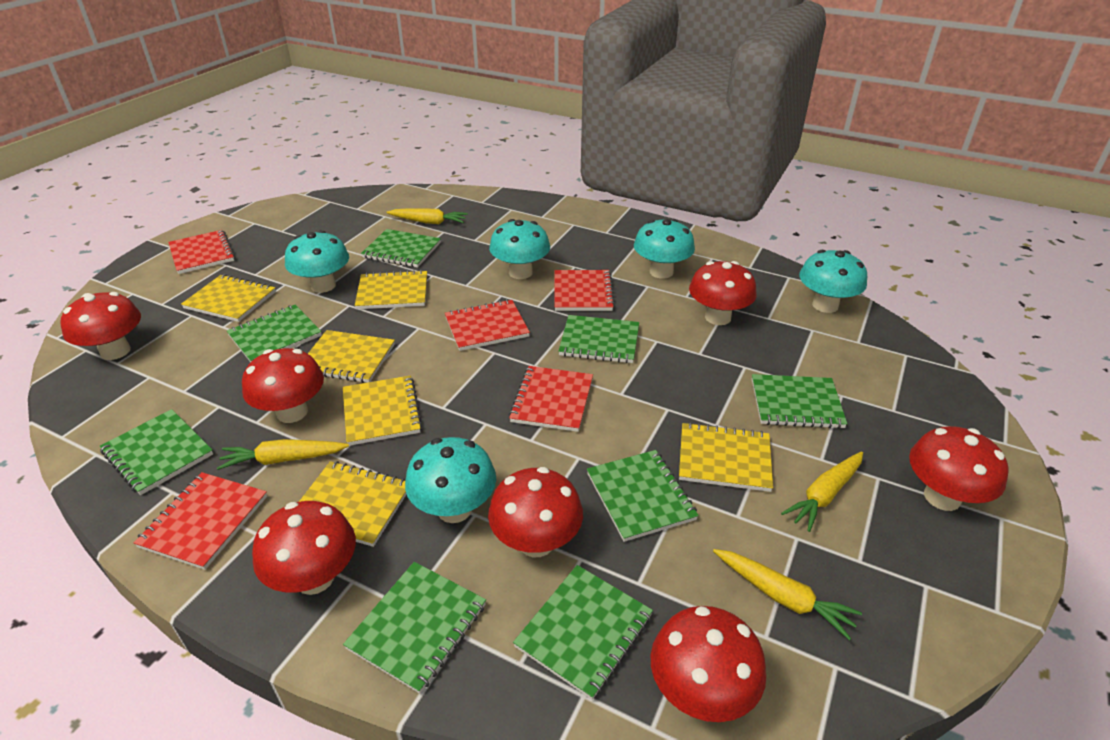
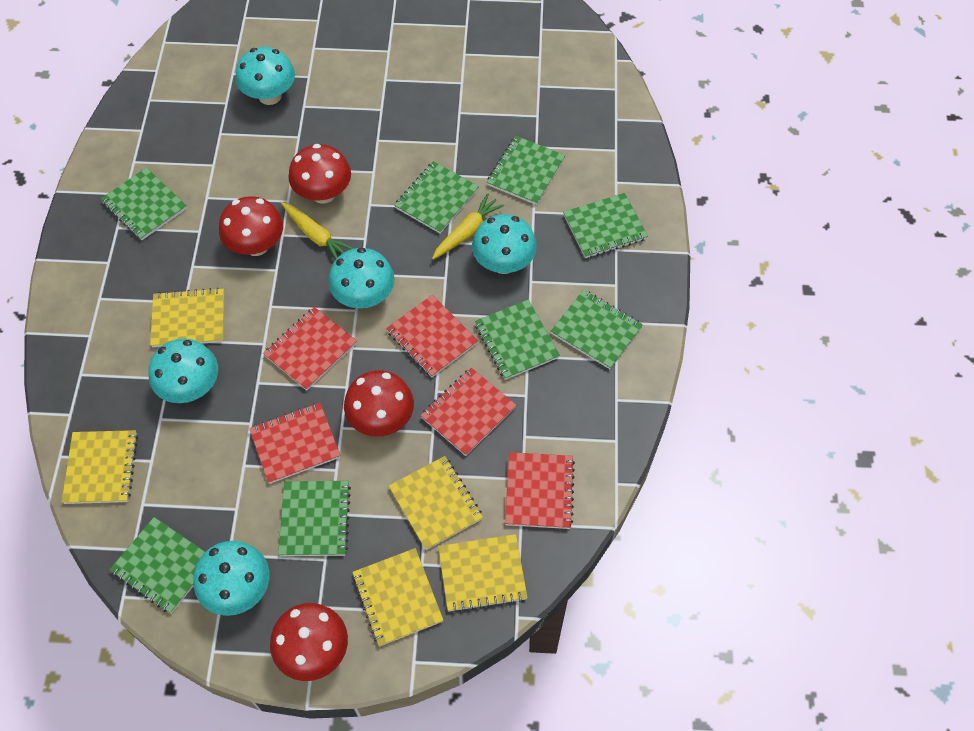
red mushroom: 7 -> 4
yellow carrot: 4 -> 2
yellow notebook: 6 -> 5

